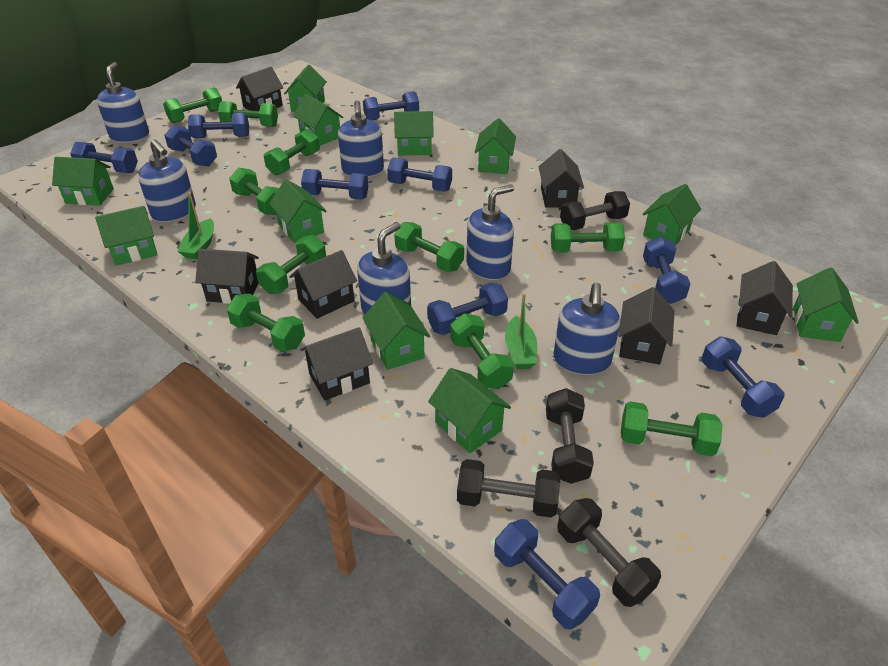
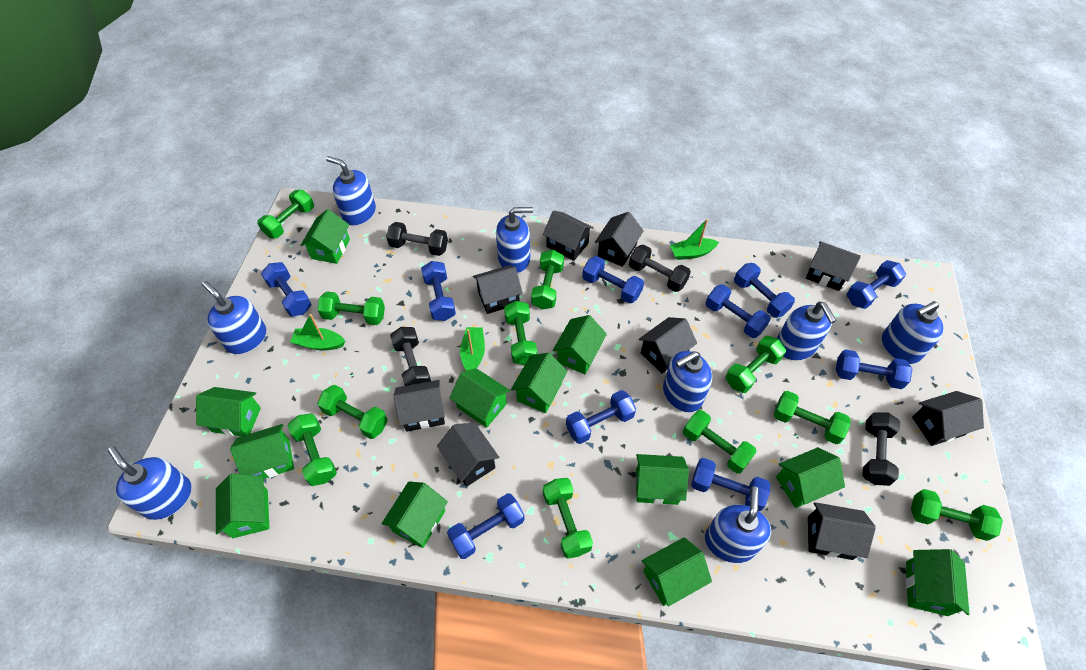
black house: 7 -> 9
blue soap dispenser: 6 -> 8
green boat: 2 -> 3
green dumbbell: 10 -> 11
green house: 11 -> 12

